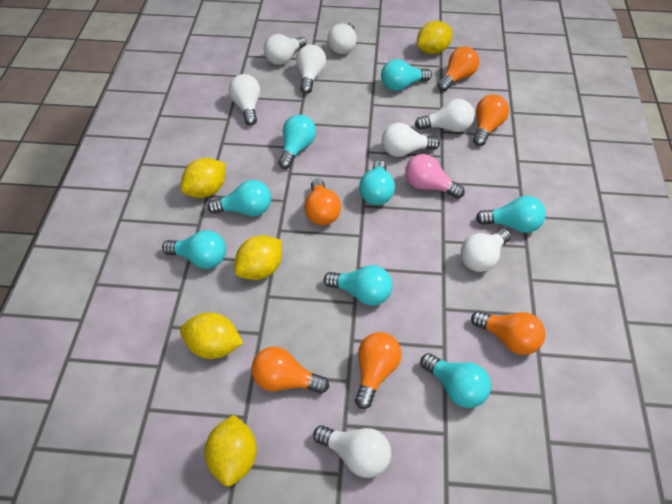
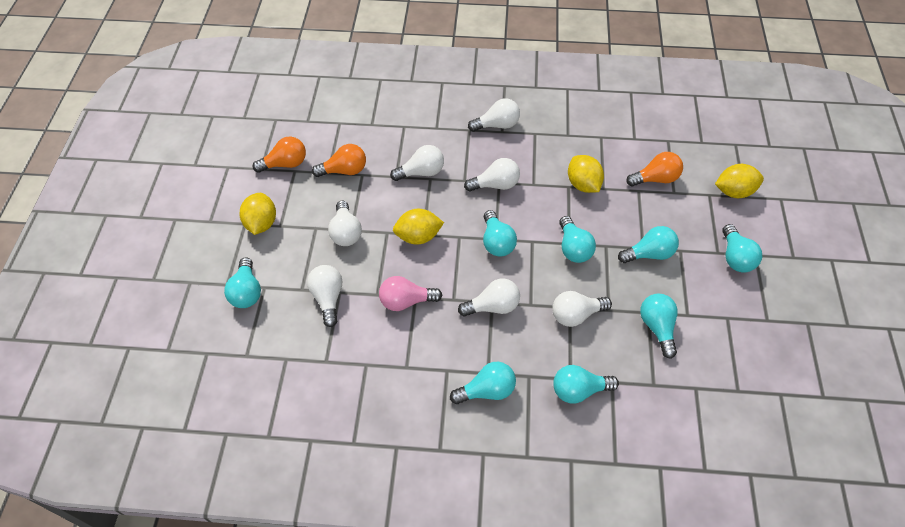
orange light bulb: 6 -> 3
white light bulb: 8 -> 7
yellow lemon: 5 -> 4

